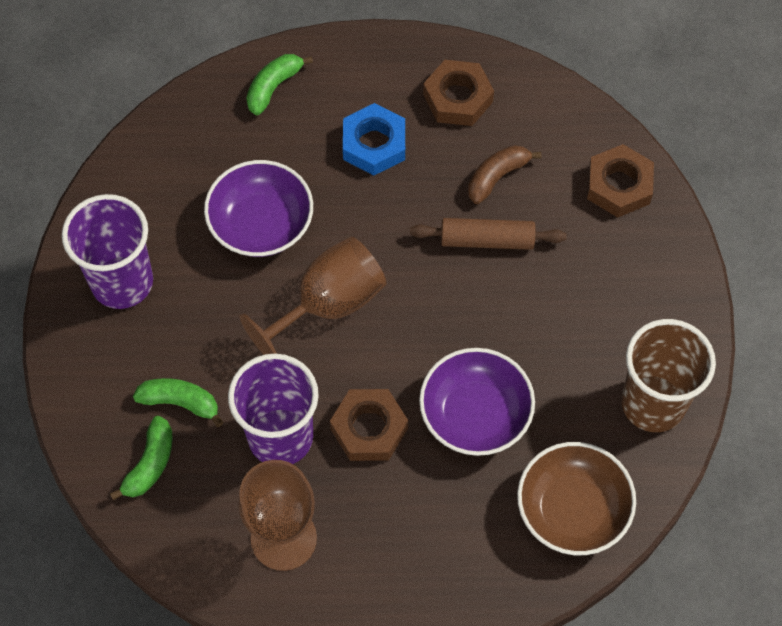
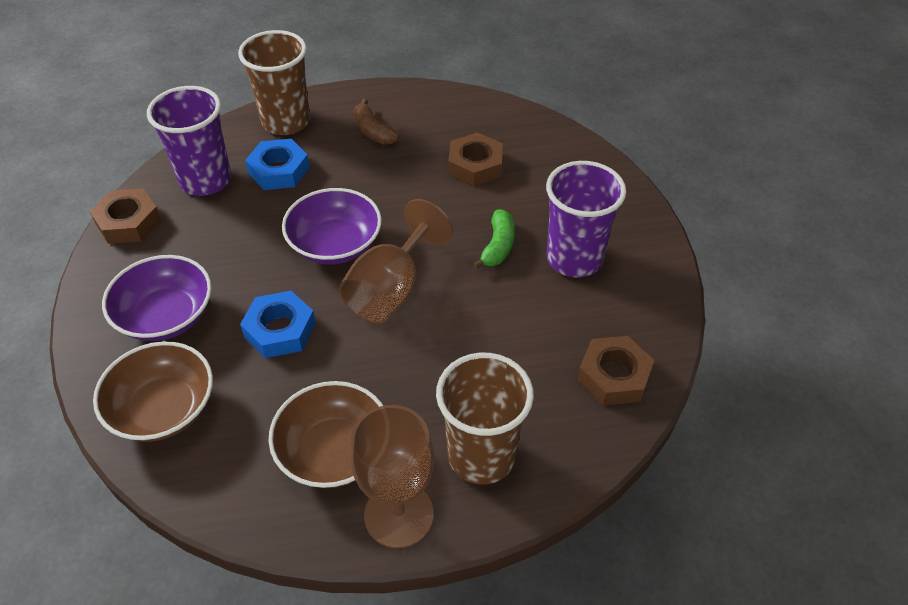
blue nut: 1 -> 2
brown bowl: 1 -> 2
brown cup: 1 -> 2
brown rolling pin: 1 -> 0
green banana: 3 -> 1

